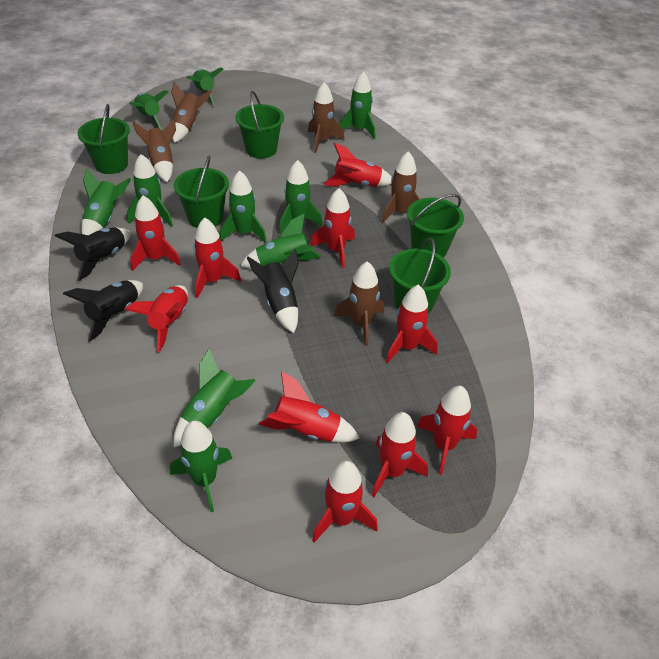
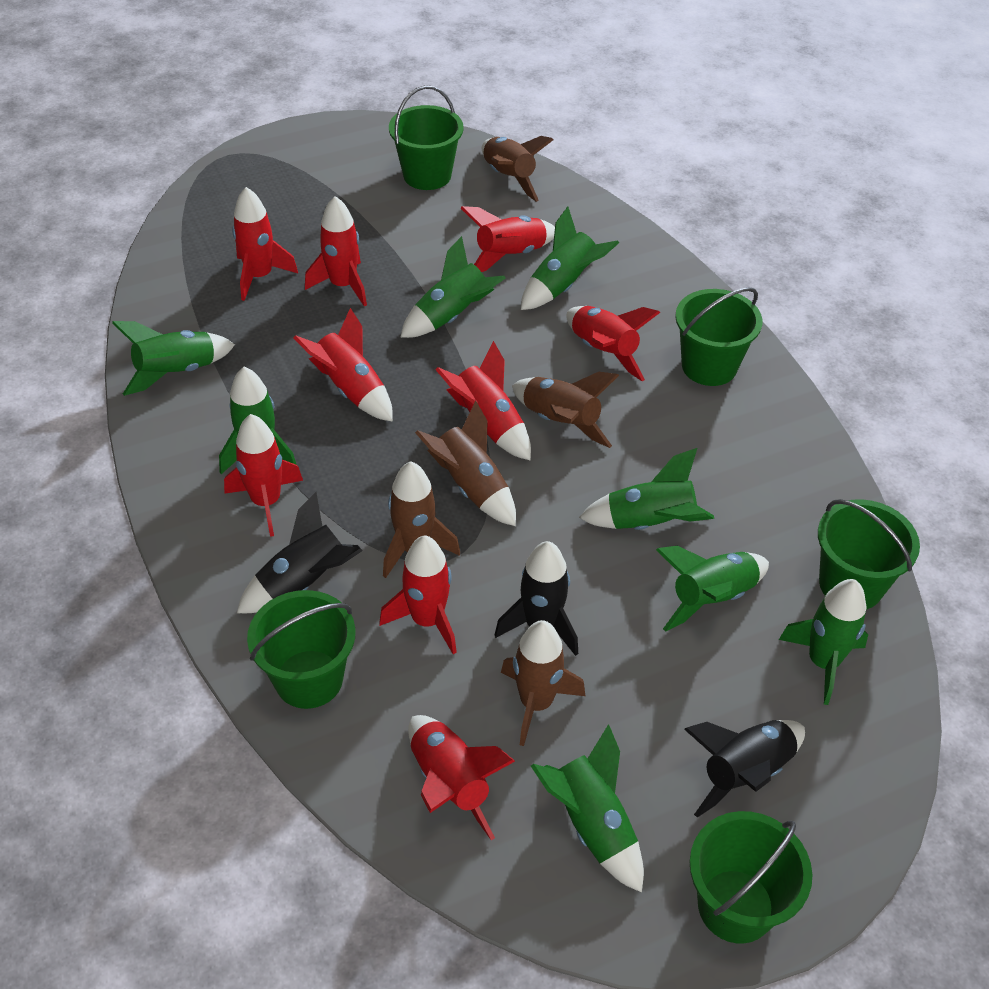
green rocket: 10 -> 8
red rocket: 10 -> 9

